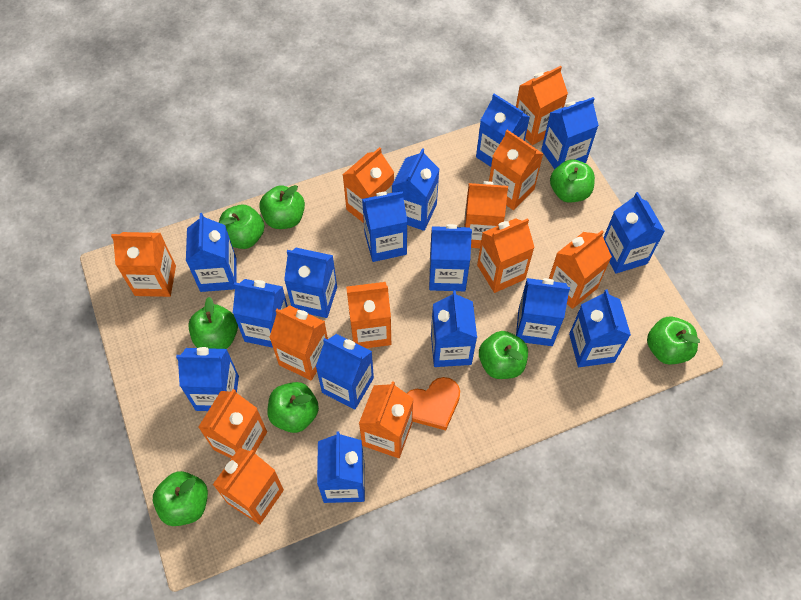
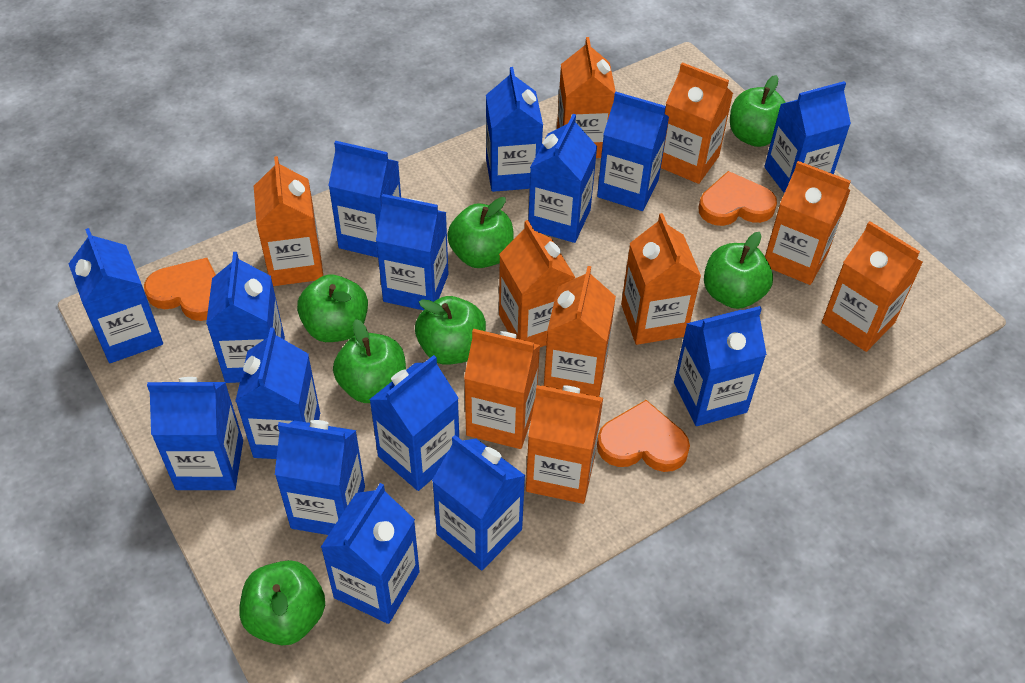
green apple: 8 -> 7
orange carton: 12 -> 10
orange heart: 1 -> 3

